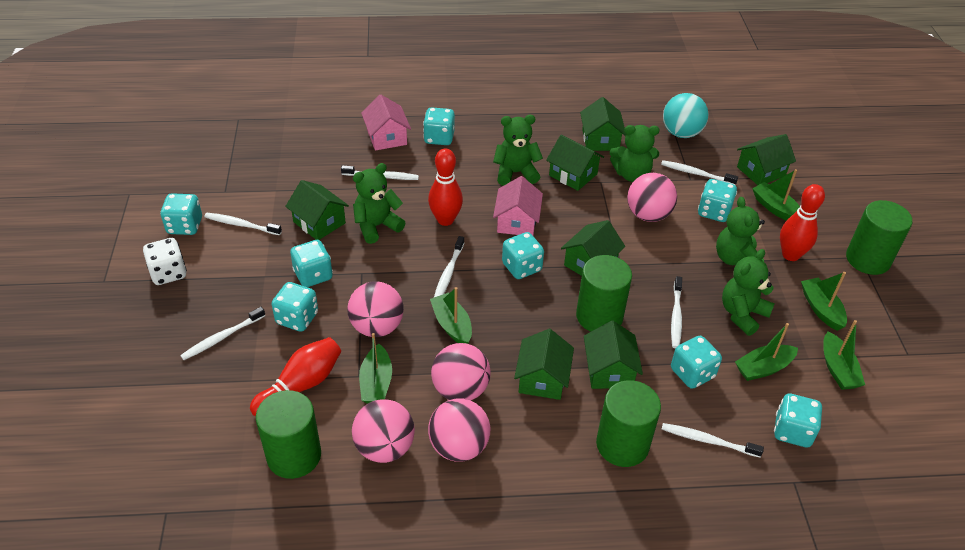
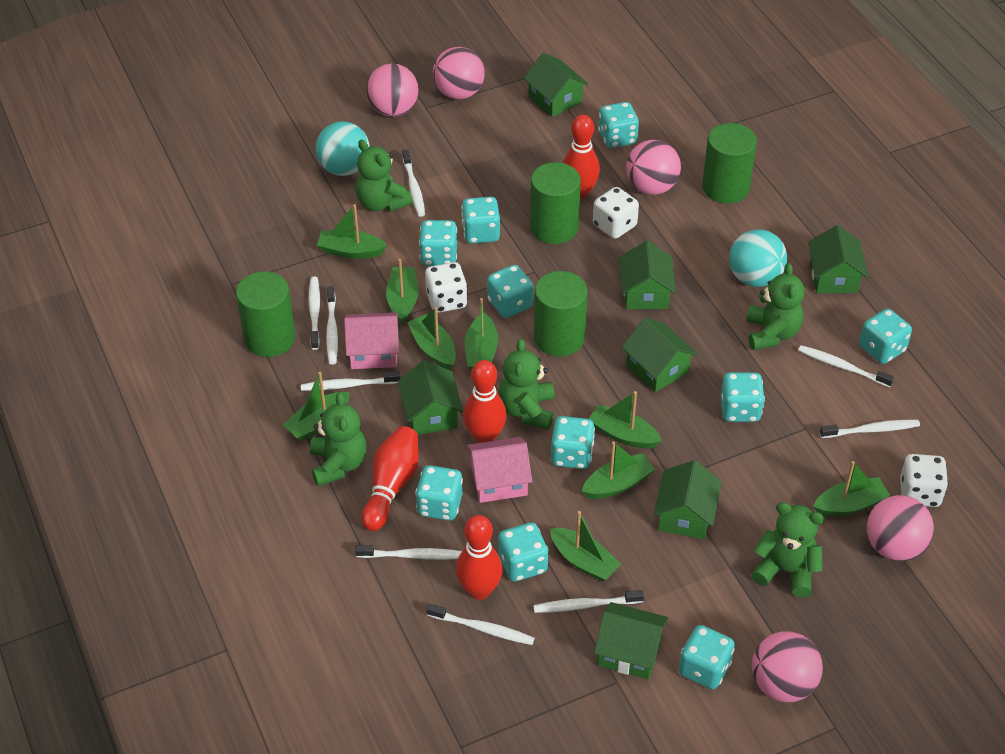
green boat: 6 -> 9
red bowling pin: 3 -> 4
turquoise ball: 1 -> 2
turquoise dice: 8 -> 10
white dice: 1 -> 3
white toothbrush: 7 -> 9

